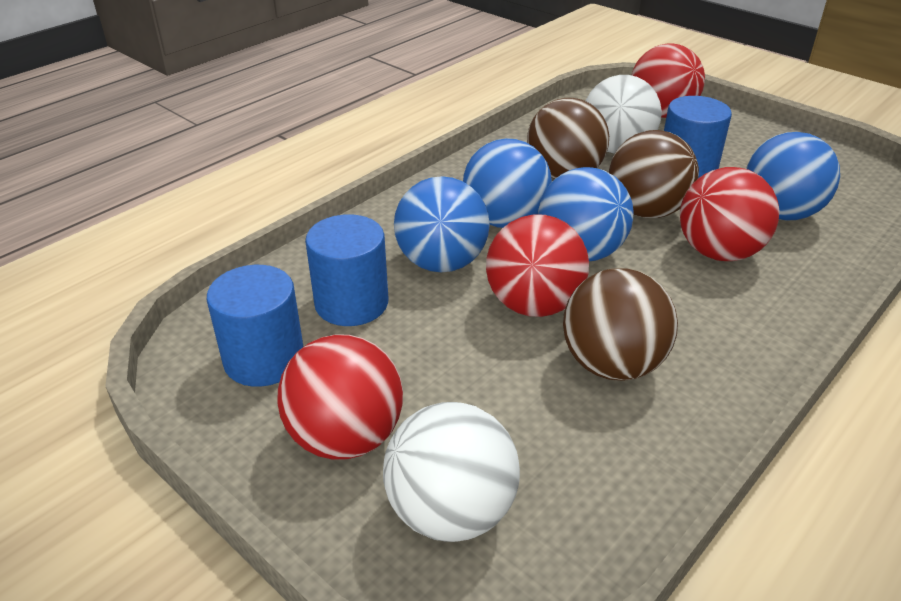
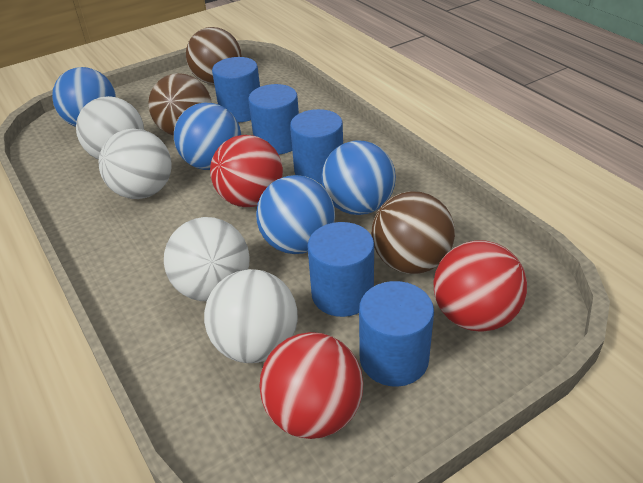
blue cylinder: 3 -> 5
red ball: 4 -> 3
white ball: 2 -> 4

